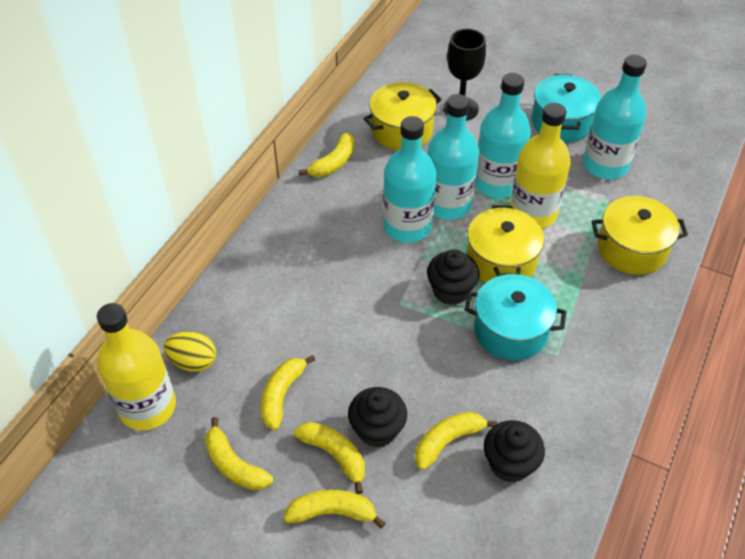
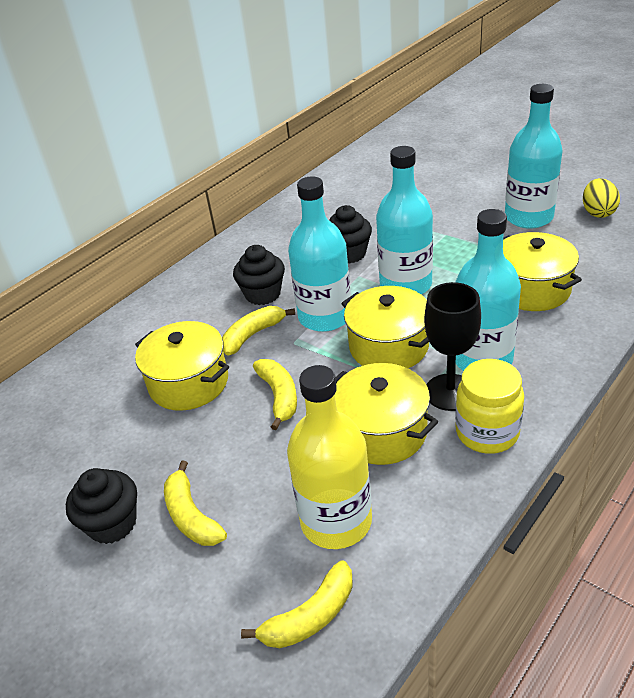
turquoise pot: 2 -> 0
yellow banana: 6 -> 4
yellow bottle: 2 -> 1
yellow jar: 0 -> 1
yellow pot: 3 -> 4

